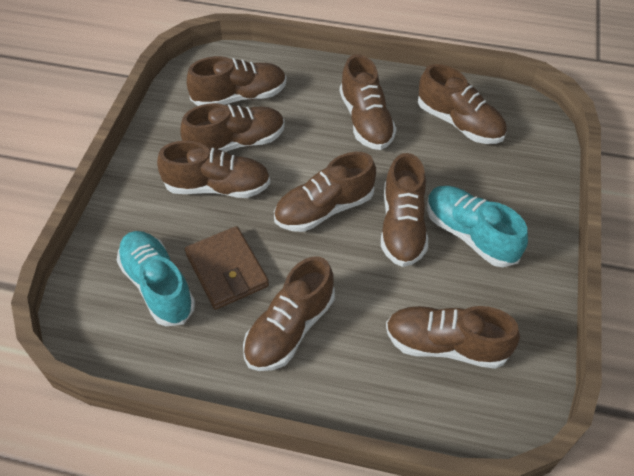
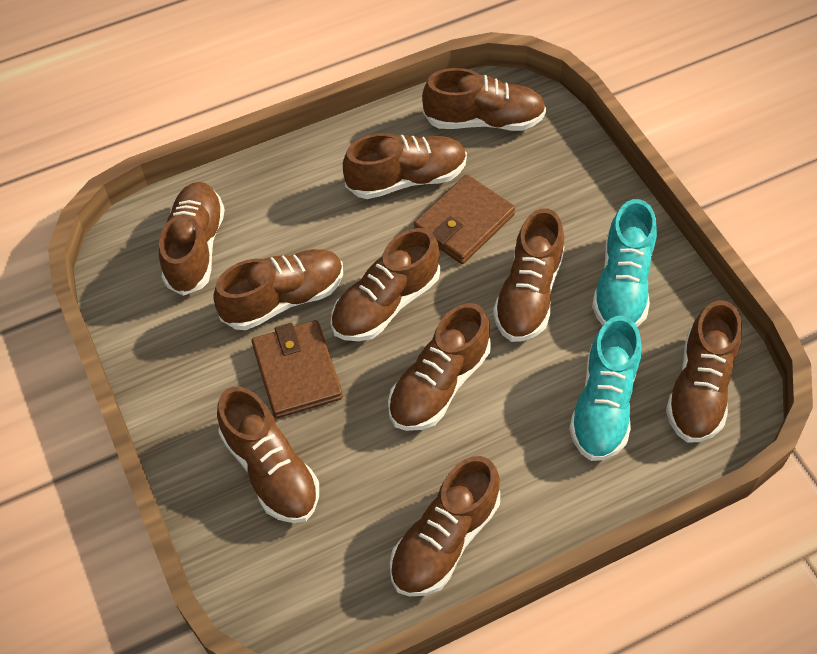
brown shoe: 9 -> 10
brown wallet: 1 -> 2

